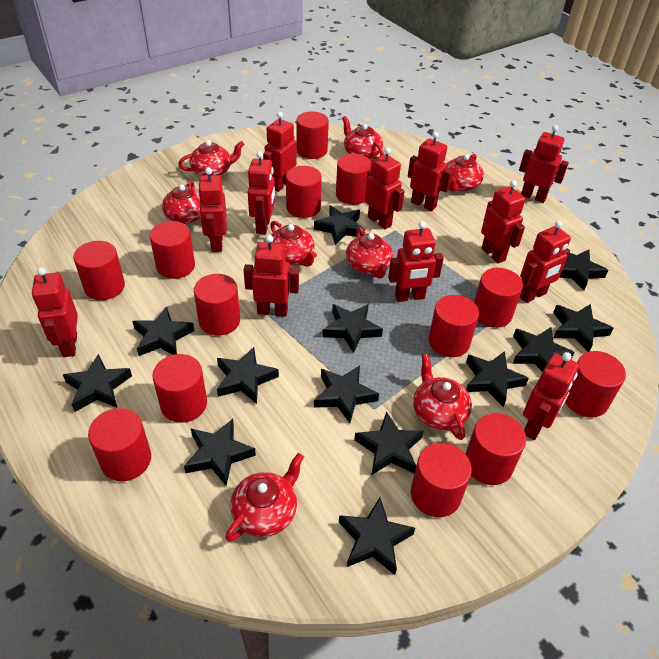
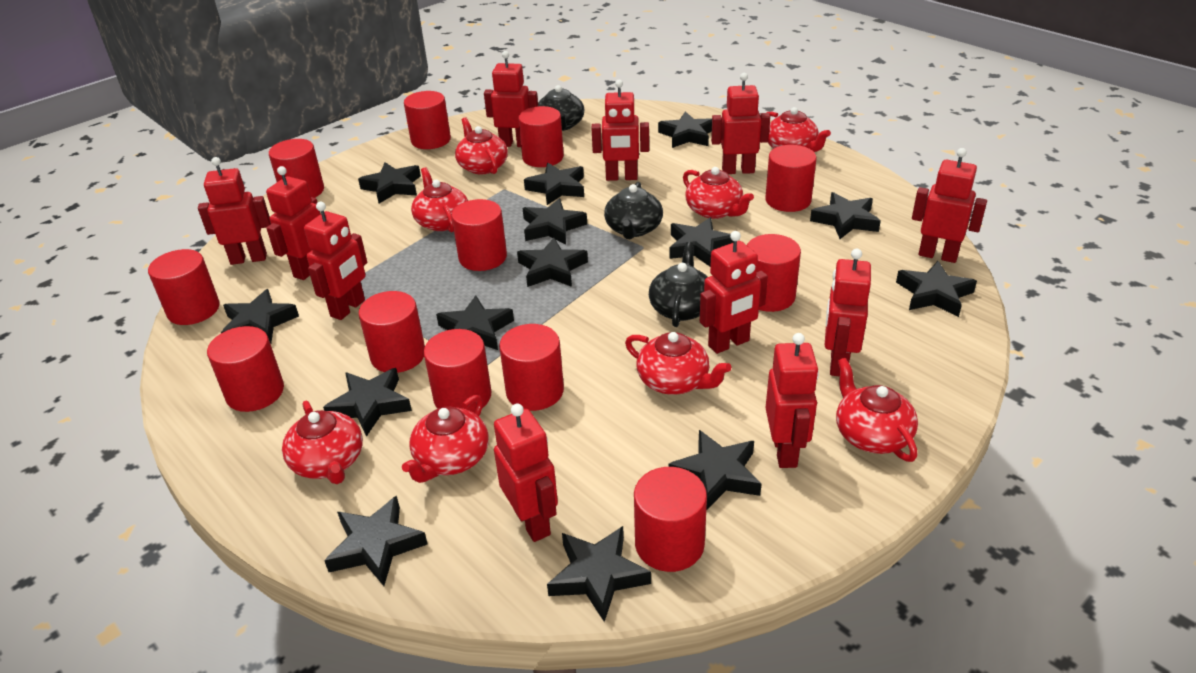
black star: 13 -> 14
black teapot: 0 -> 3
red cylinder: 13 -> 12
red robot: 12 -> 11

